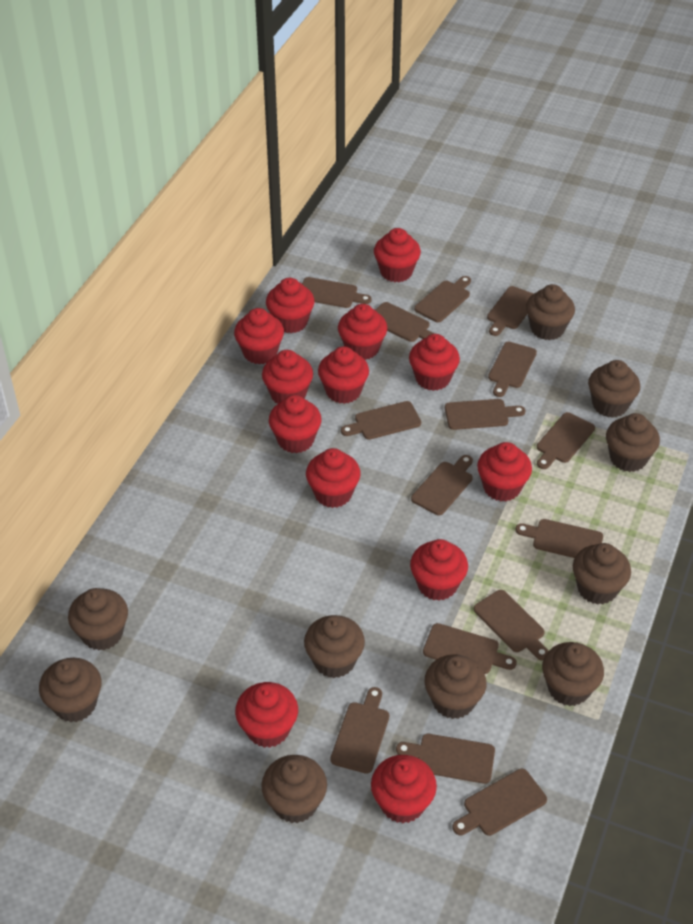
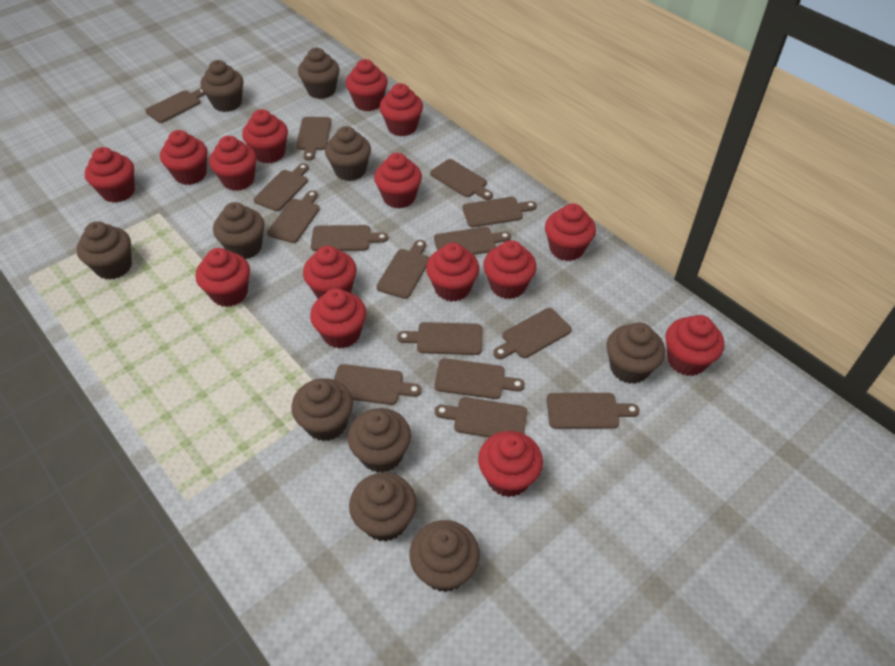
red cupcake: 13 -> 15

